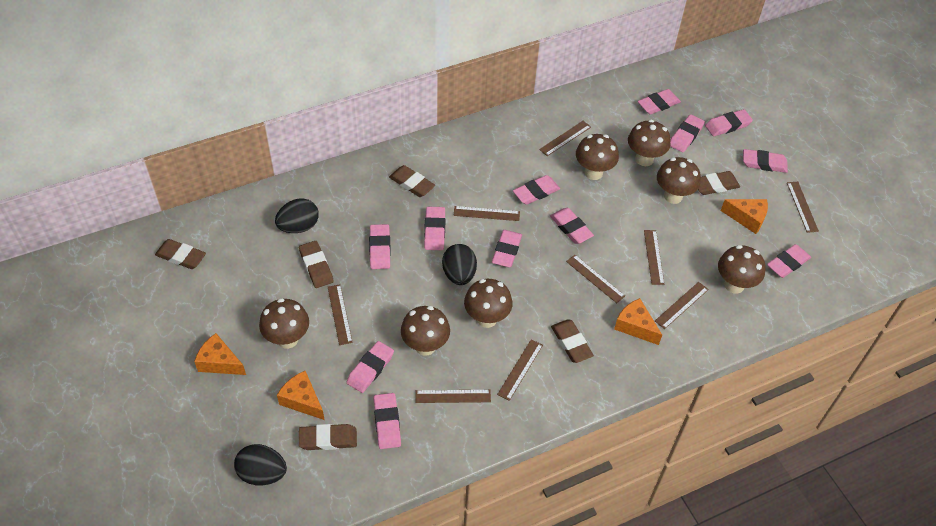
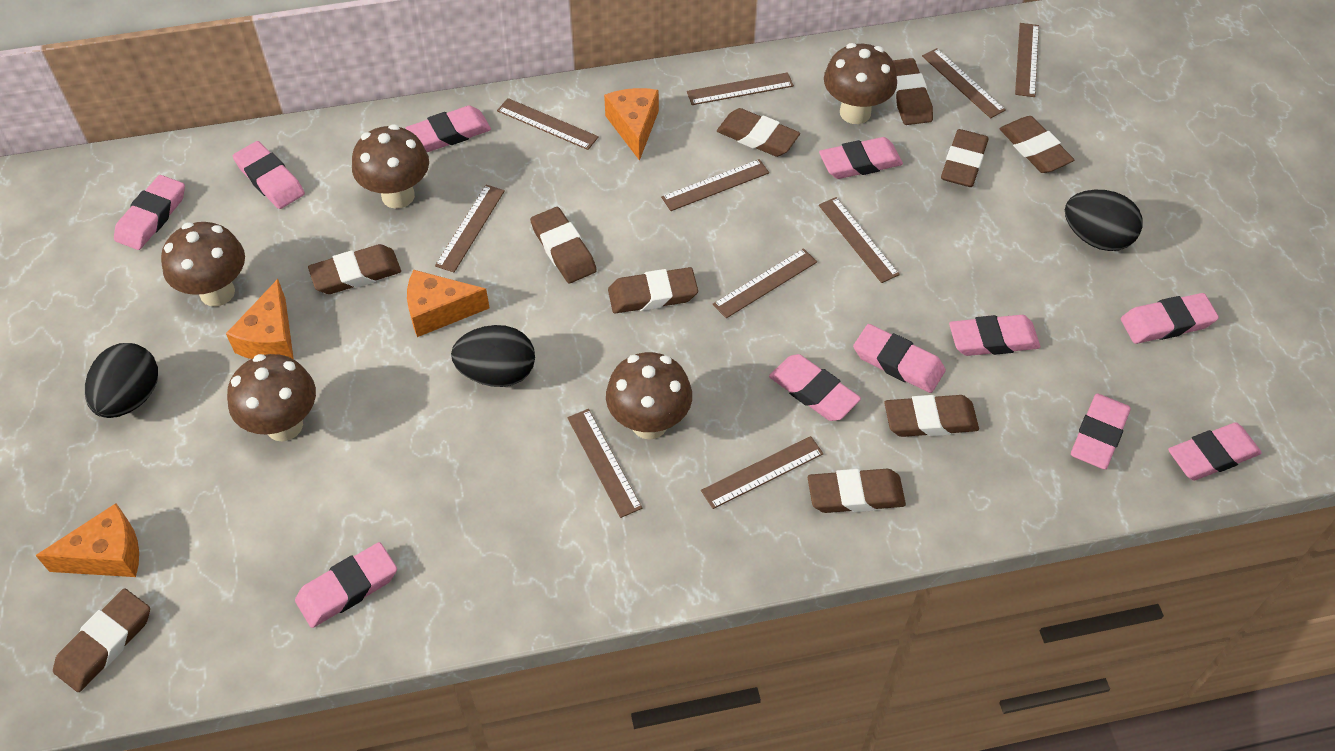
brown eraser: 6 -> 10
brown mushroom: 7 -> 5
brown ruler: 9 -> 10
pink eraser: 12 -> 11

